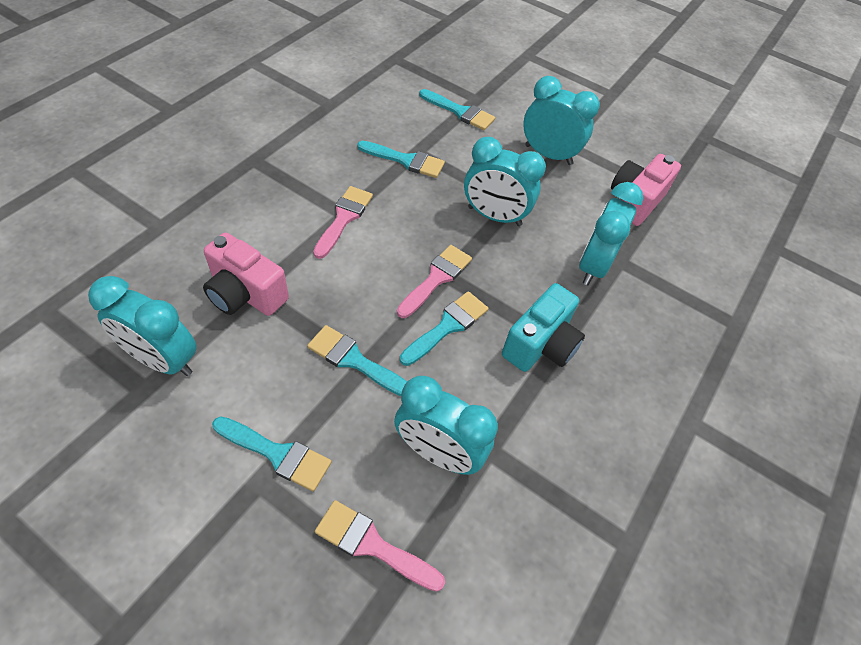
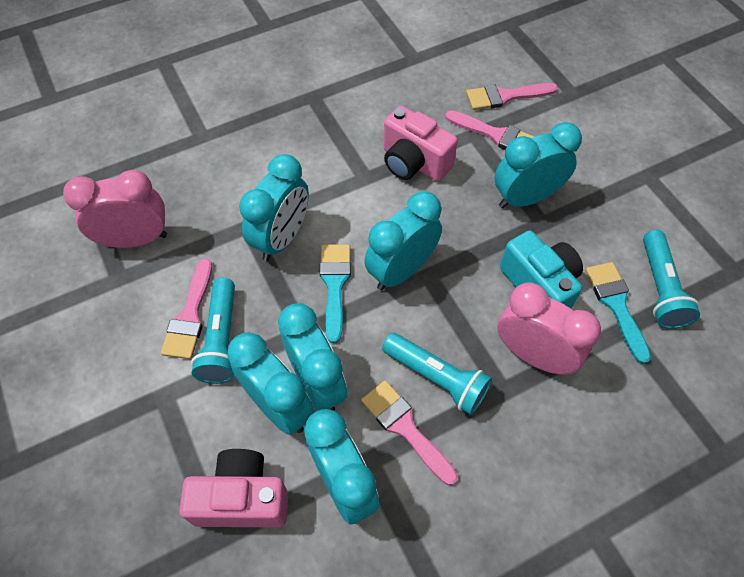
pink brush: 3 -> 4
pink clock: 0 -> 2
turquoise brush: 5 -> 2
turquoise clock: 5 -> 6
turquoise flashlight: 0 -> 3

